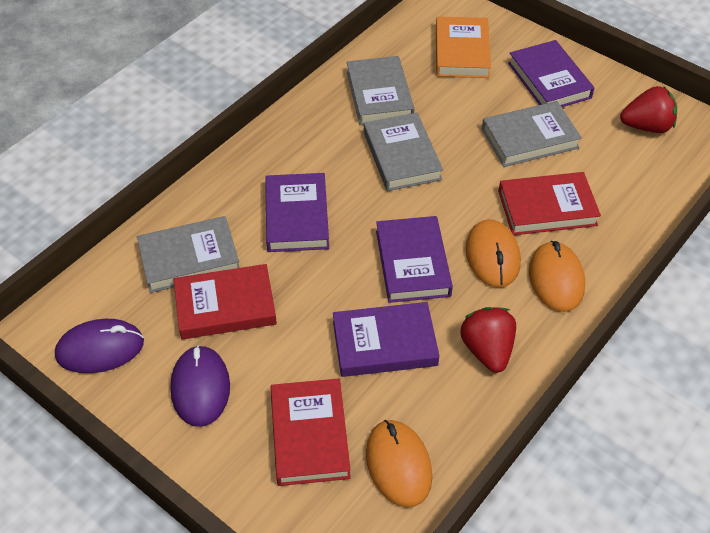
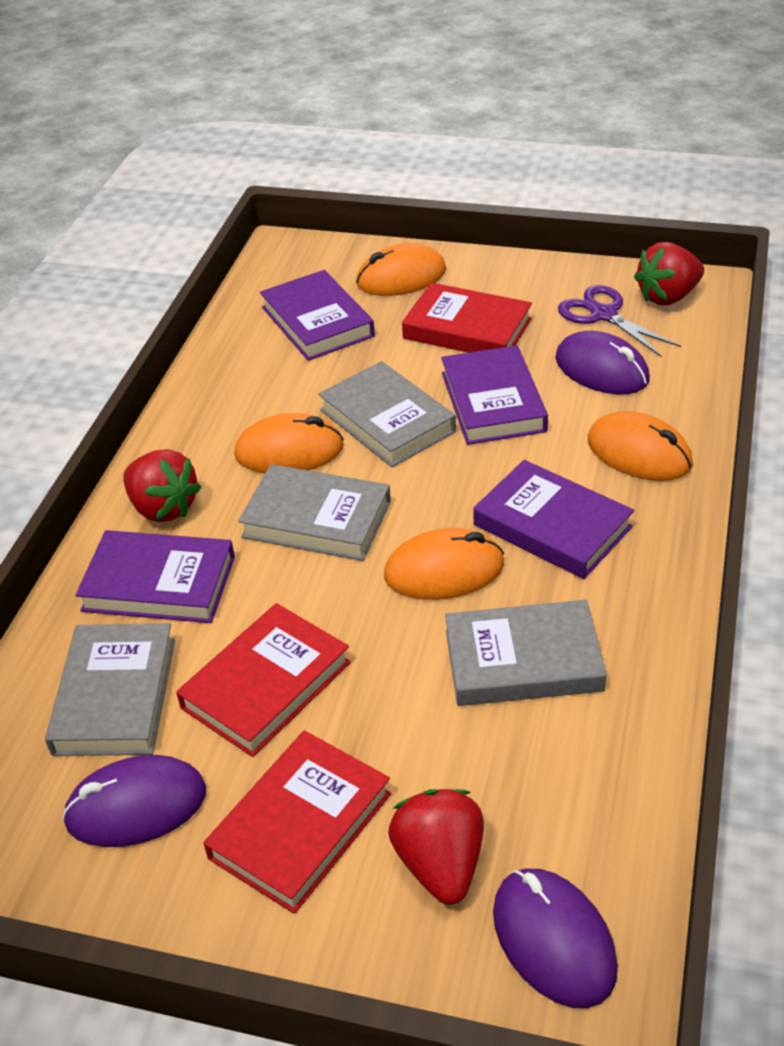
orange book: 1 -> 0
orange mouse: 3 -> 4
purple mouse: 2 -> 3
purple scissors: 0 -> 1
red strawberry: 2 -> 3

